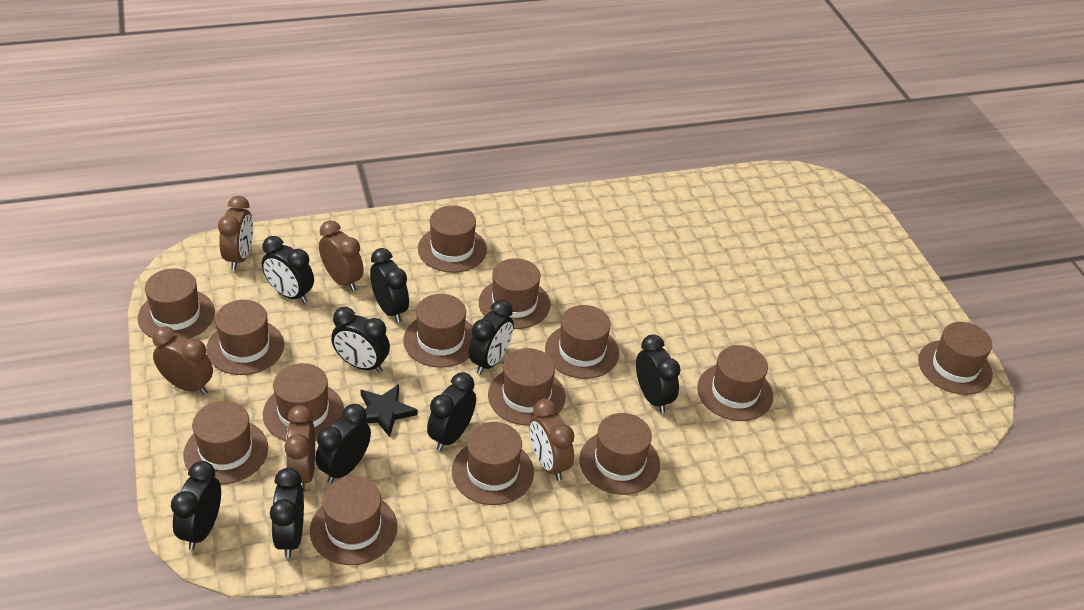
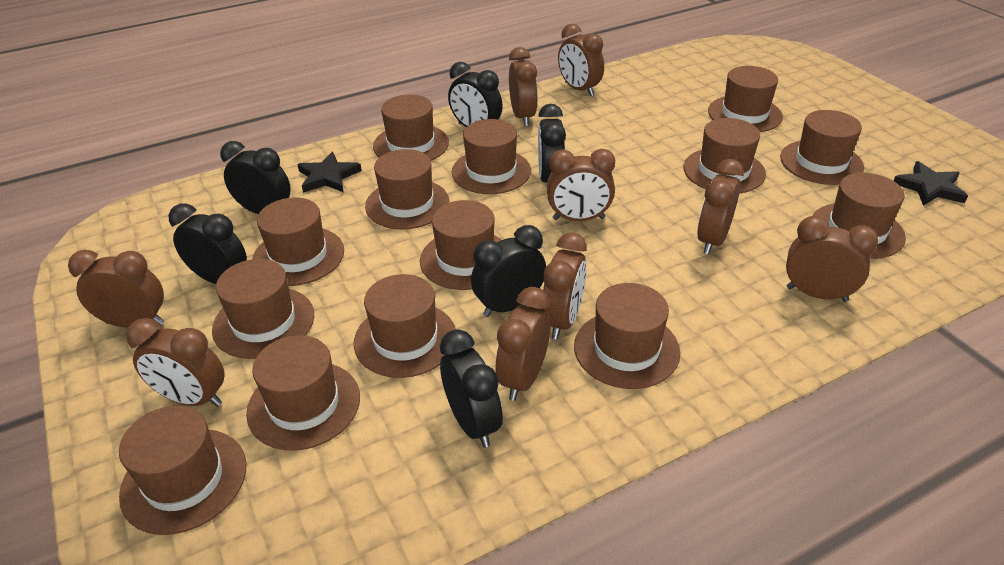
black clock: 9 -> 6
black star: 1 -> 2
brown clock: 5 -> 9

